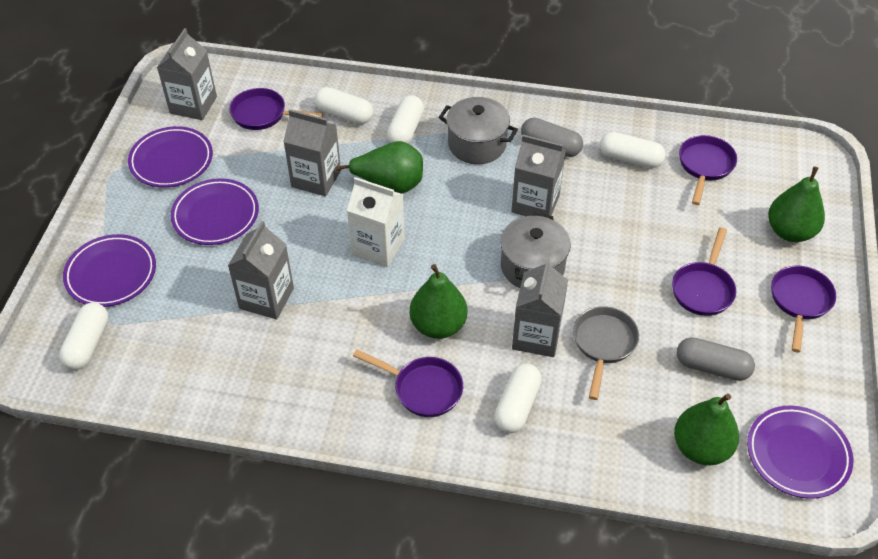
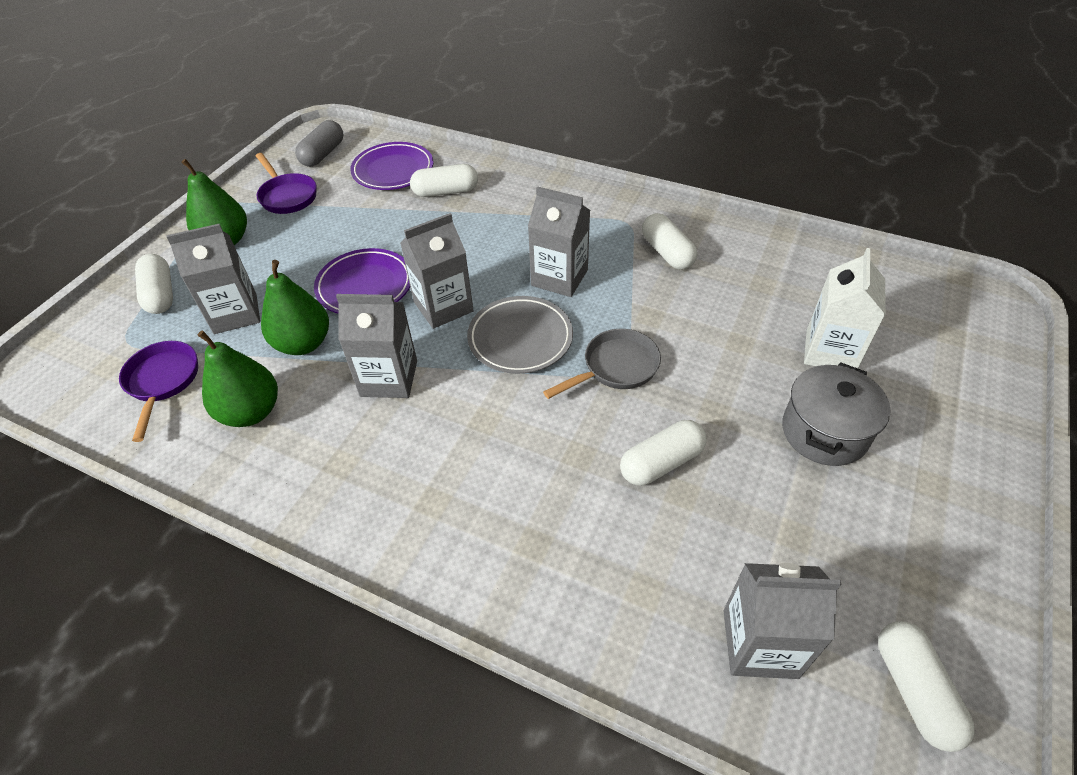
green pear: 4 -> 3
grey capsule: 2 -> 1
grey plate: 0 -> 1
grey pot: 2 -> 1
purple pan: 5 -> 2
purple plate: 4 -> 2

